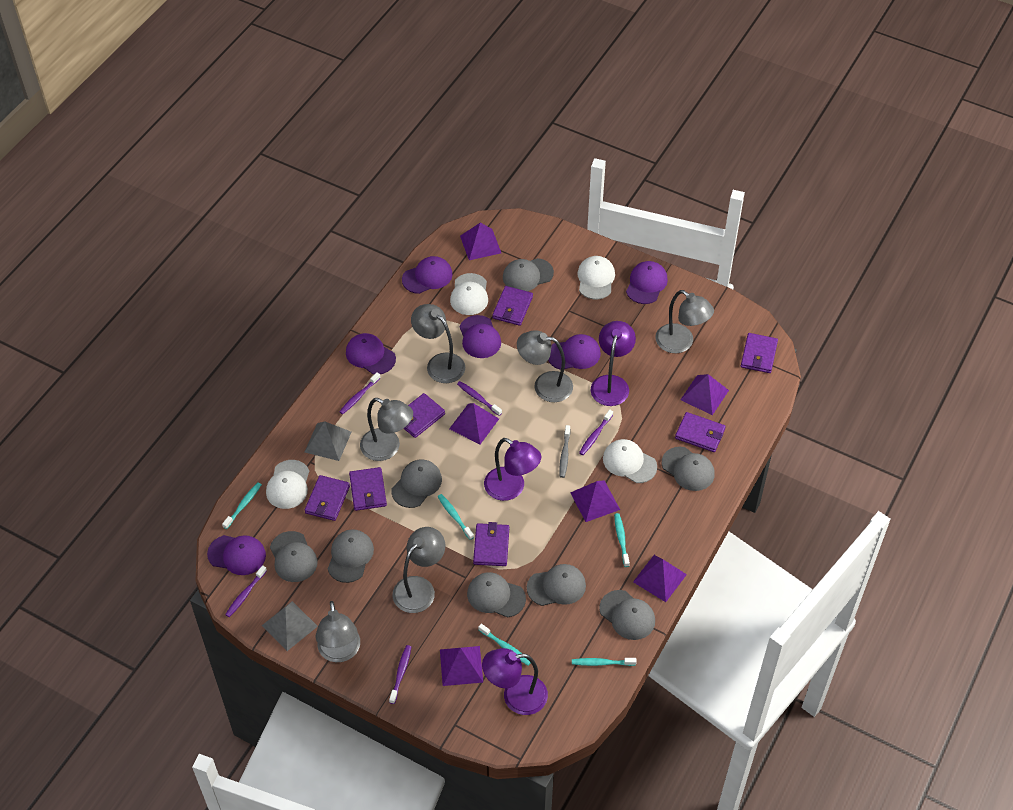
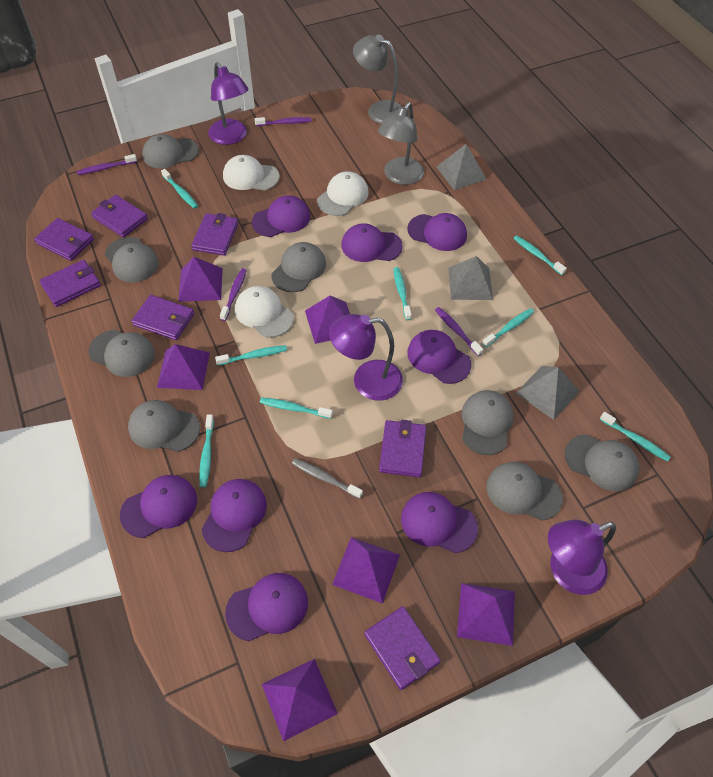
grey lamp: 6 -> 2
grey pyramid: 2 -> 3
purple cap: 6 -> 8
purple toothbrush: 5 -> 4
turquoise toothbrush: 5 -> 8
white cap: 4 -> 3

